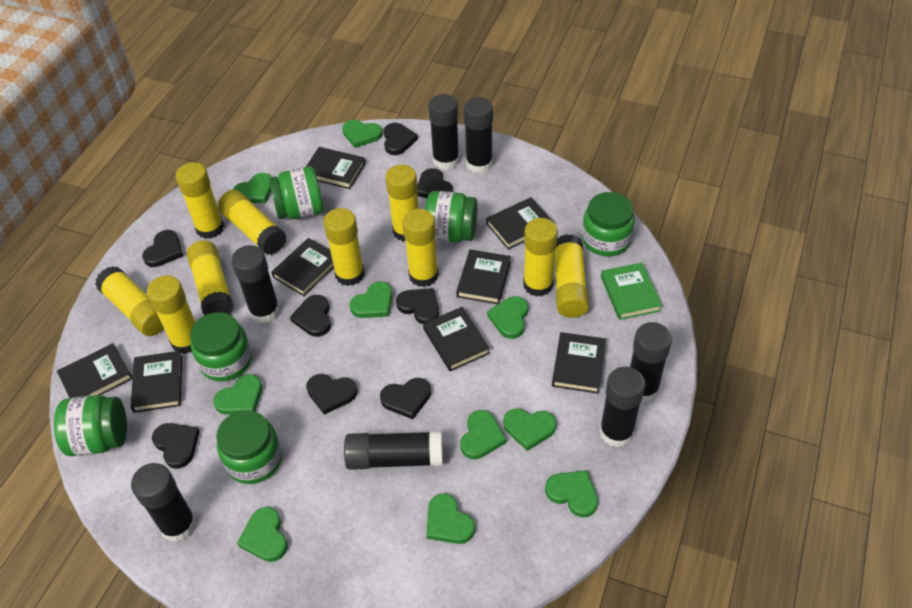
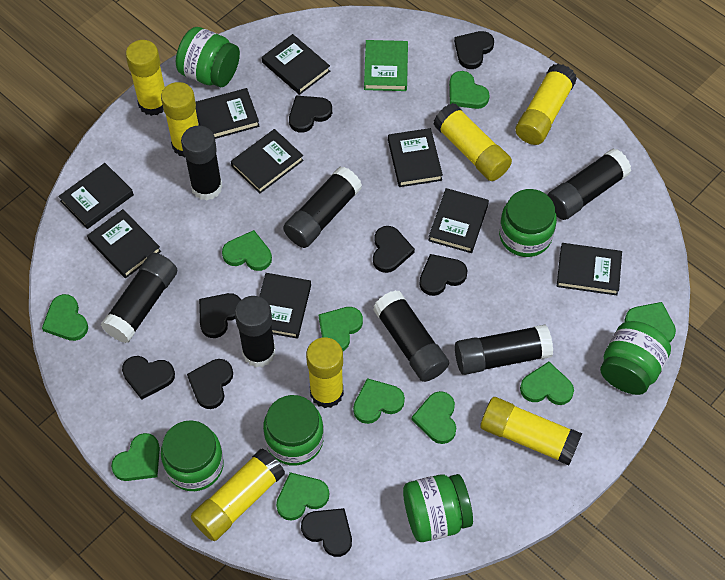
black book: 8 -> 9
yellow glue stick: 10 -> 7

